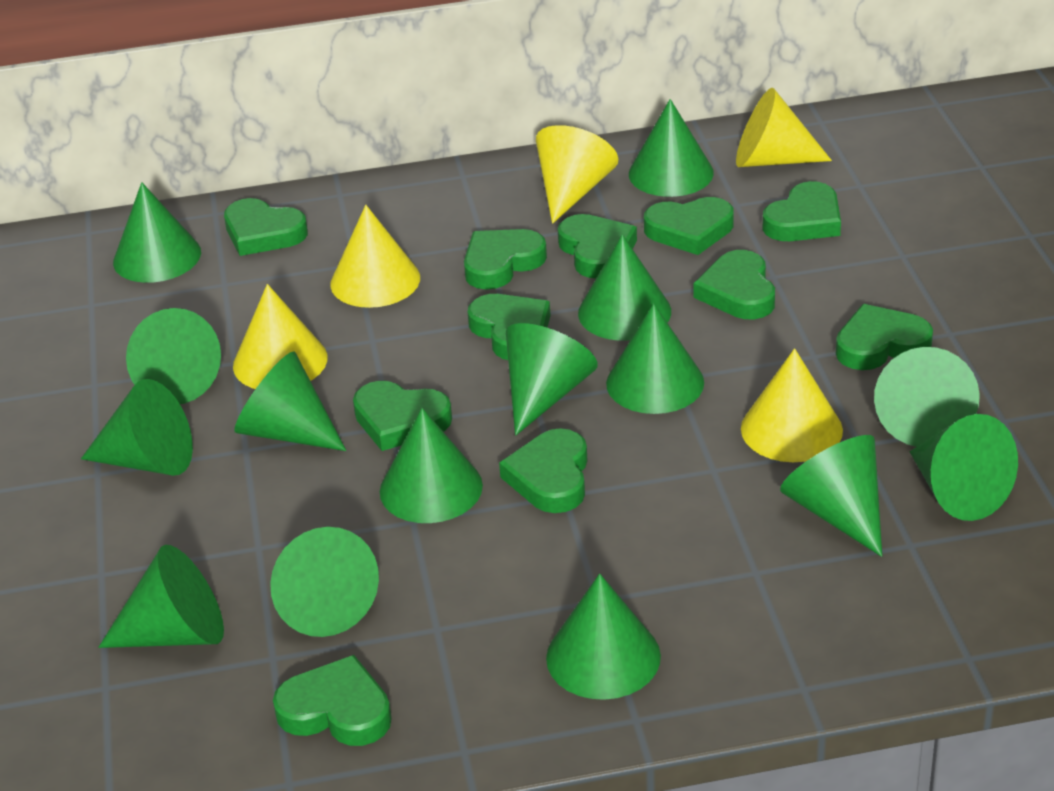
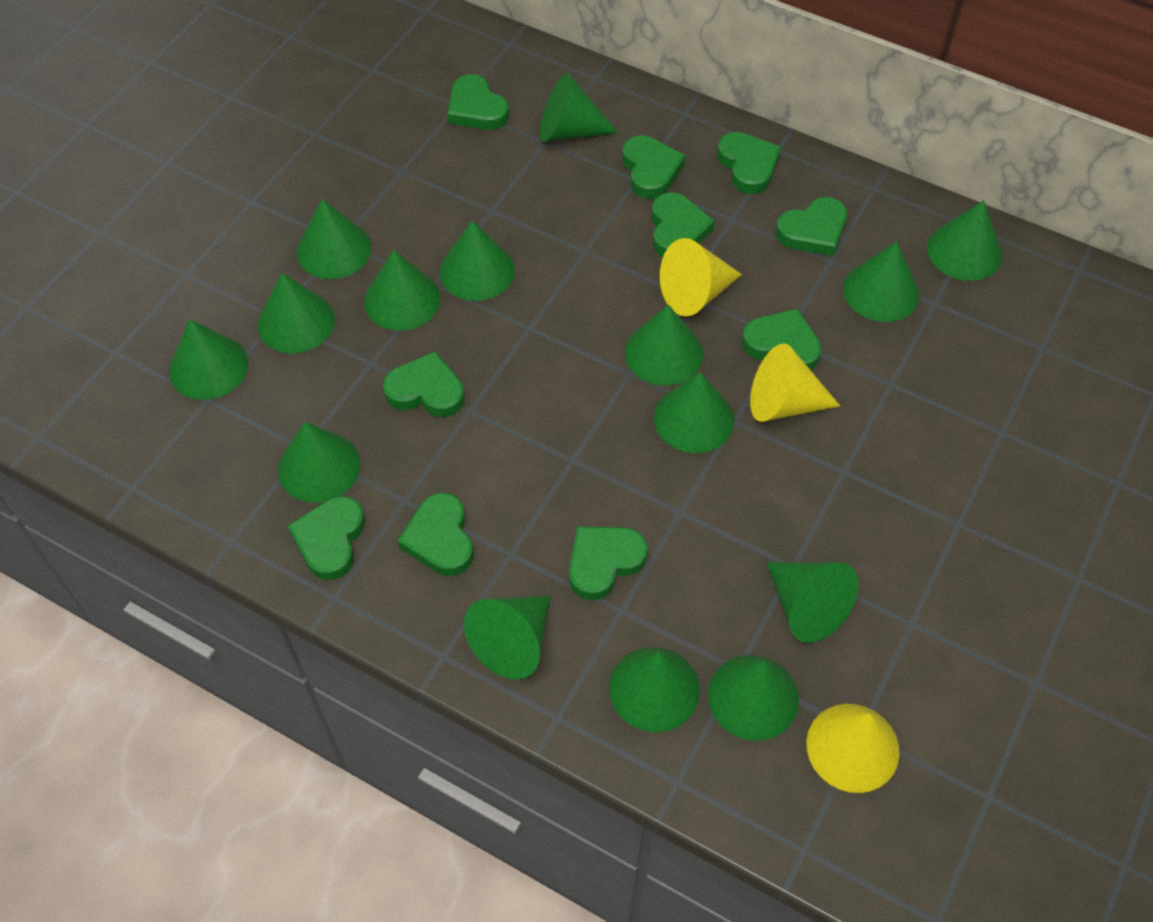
green heart: 11 -> 10
yellow cone: 5 -> 3

